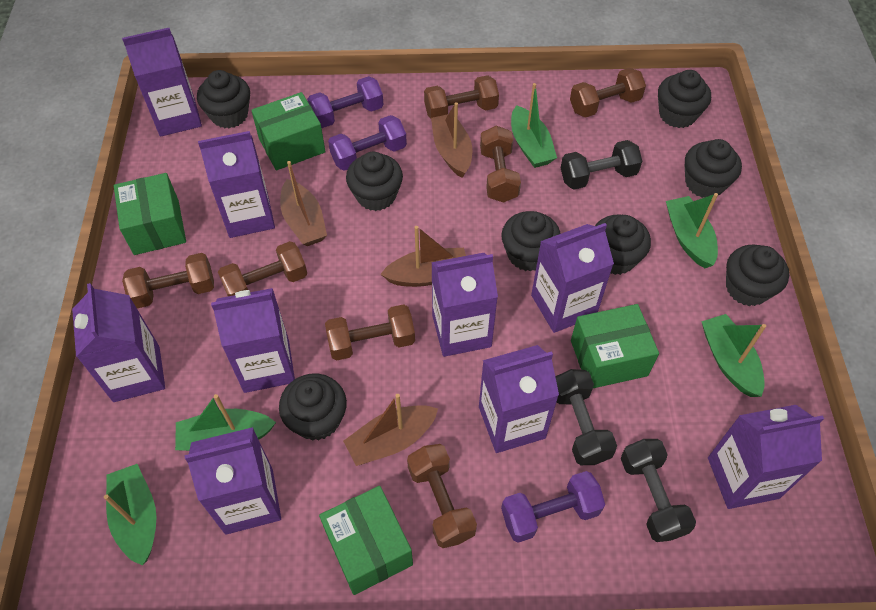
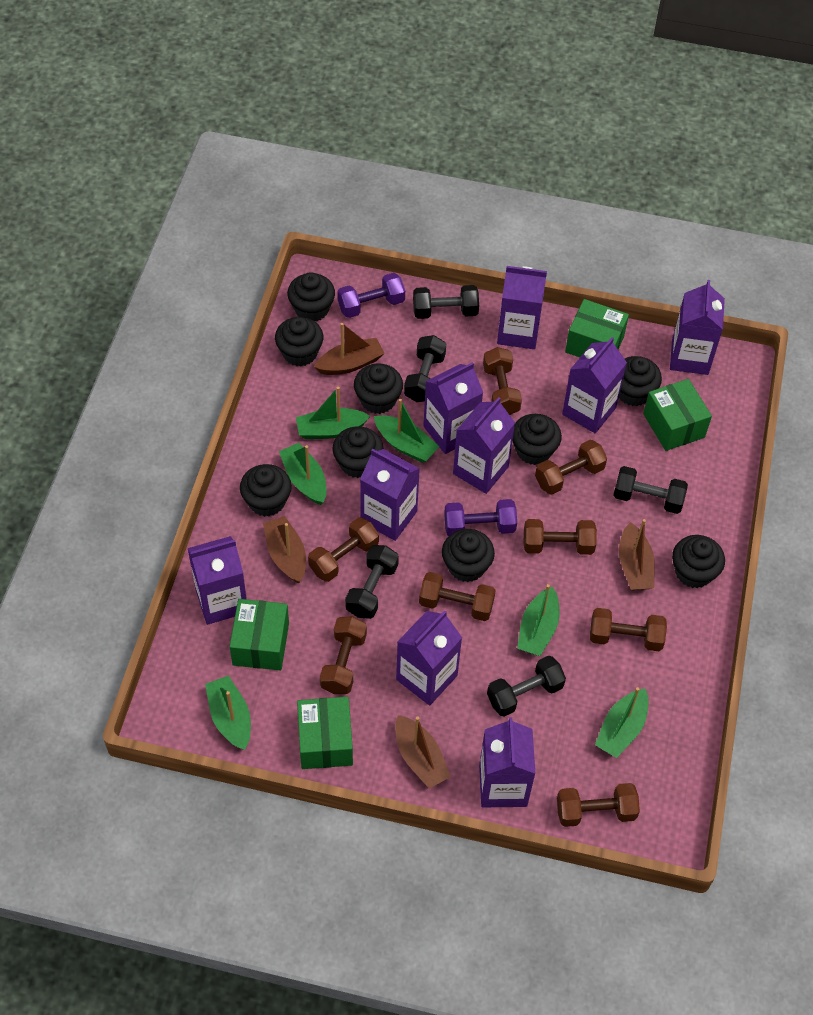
black cupcake: 8 -> 9
black dumbbell: 3 -> 5
brown dumbbell: 7 -> 8
green boat: 5 -> 6
purple dumbbell: 3 -> 2

